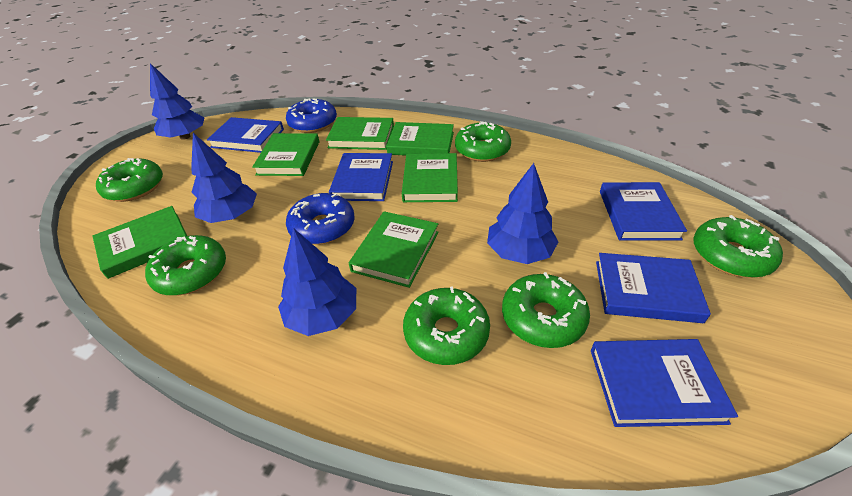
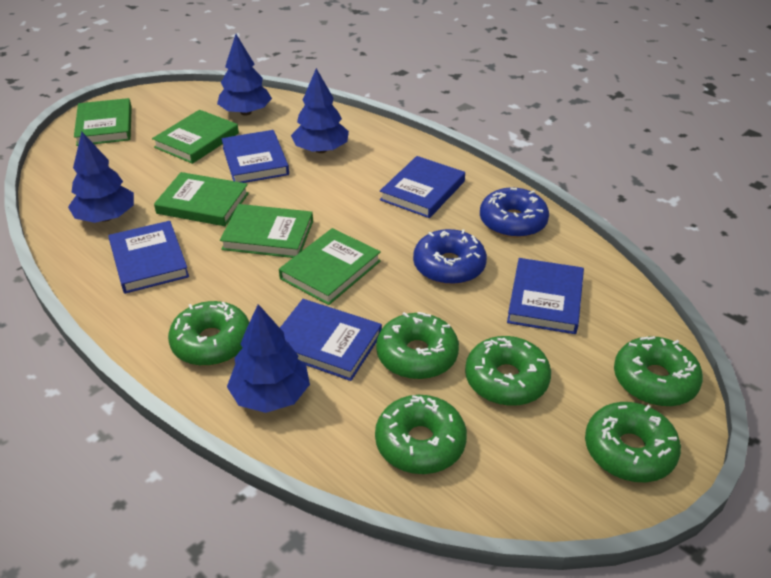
green book: 6 -> 5

